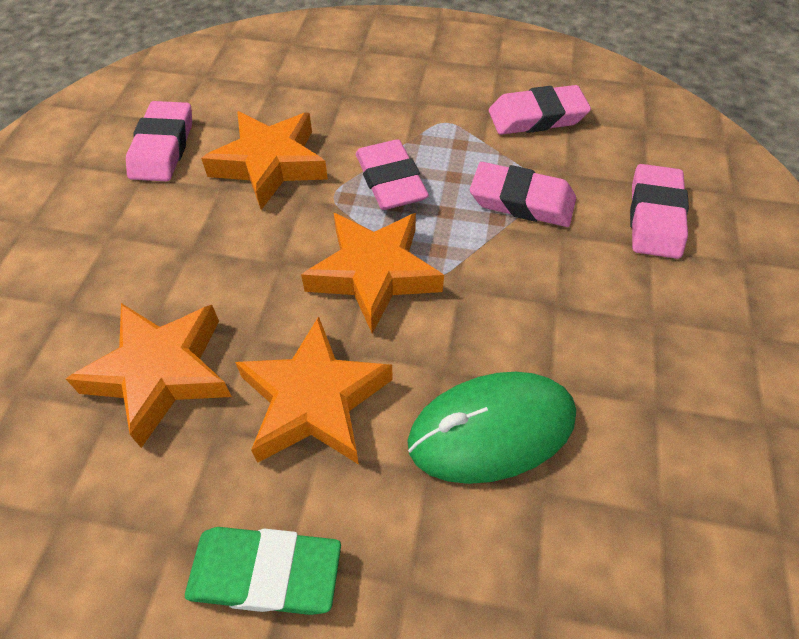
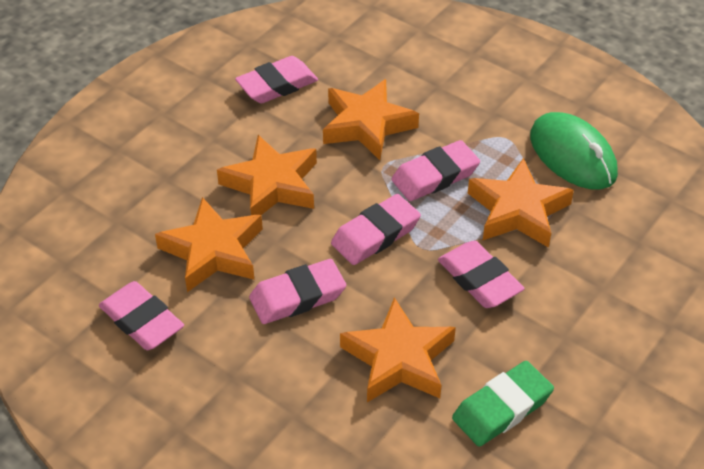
orange star: 4 -> 5
pink eraser: 5 -> 6

